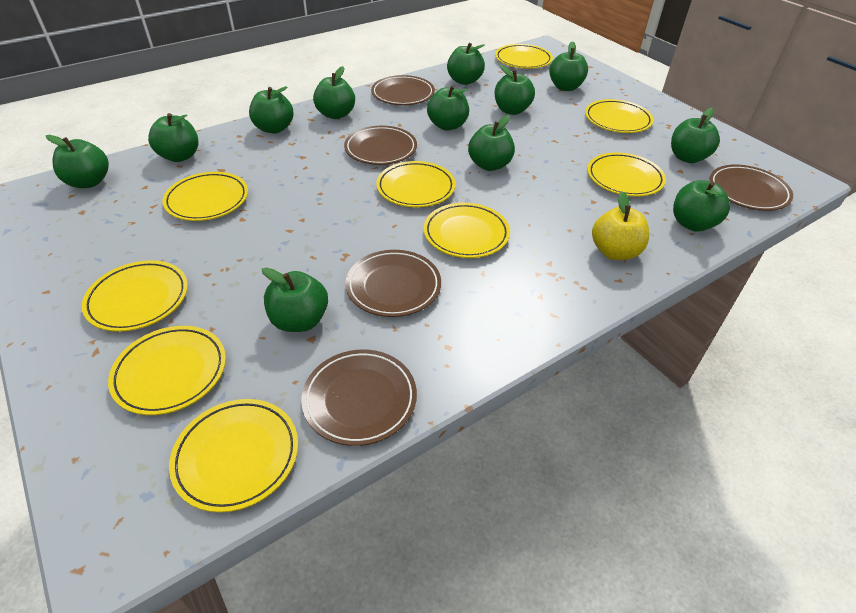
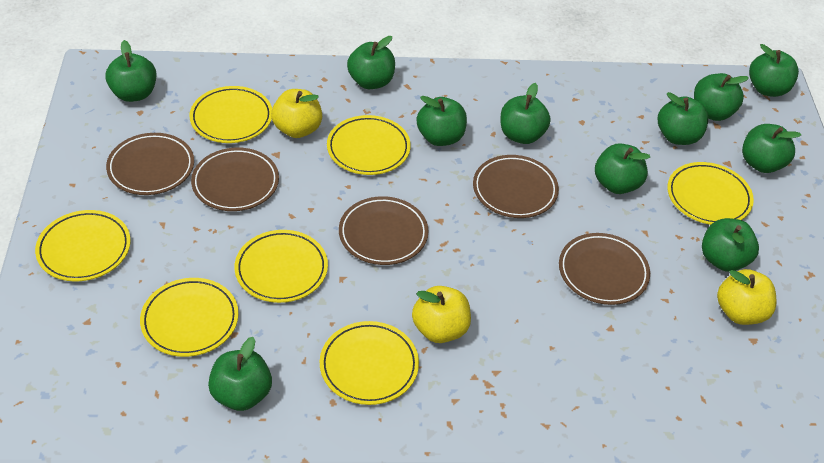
green apple: 12 -> 11
yellow apple: 1 -> 3
yellow plate: 9 -> 7

